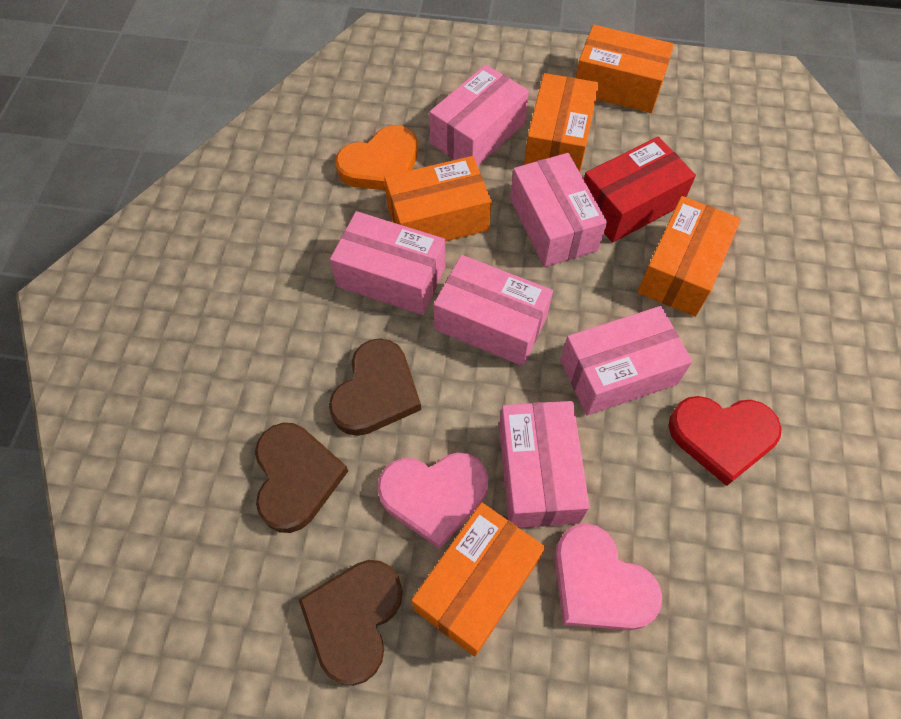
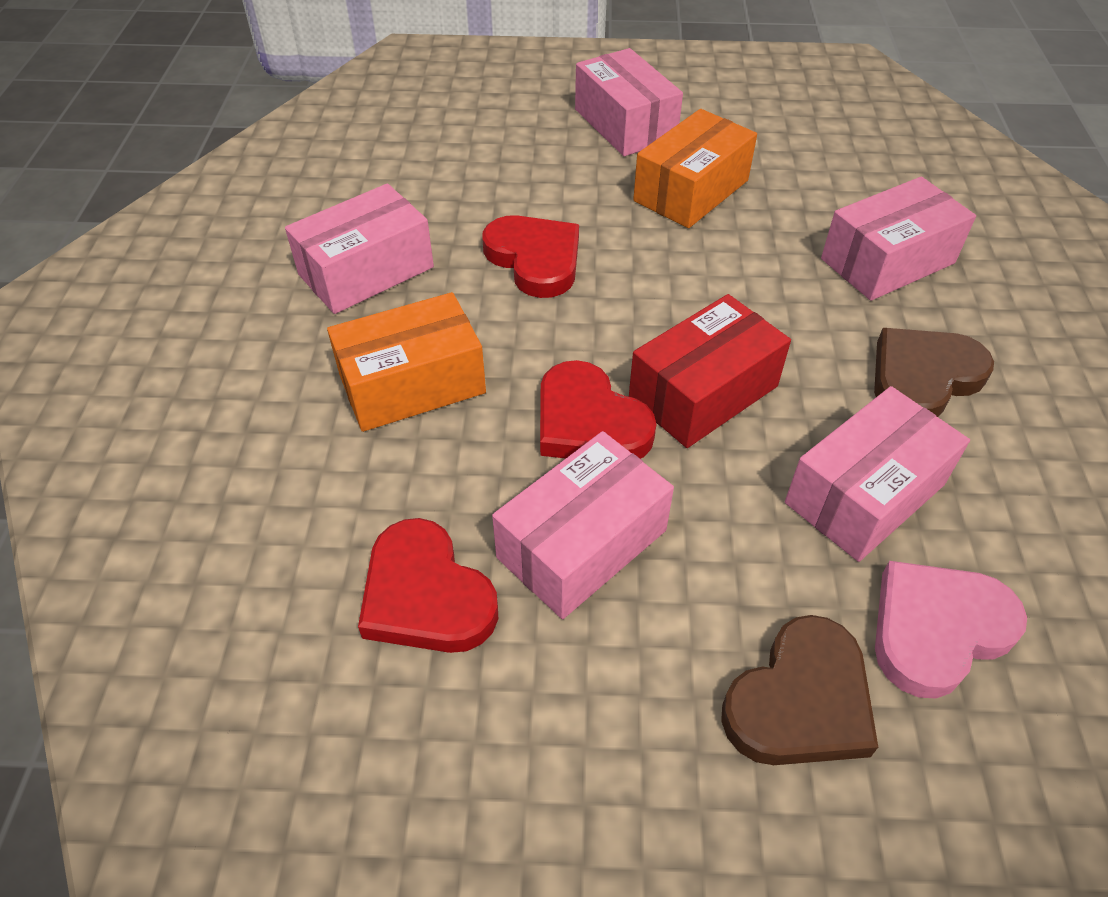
brown heart: 3 -> 2
orange box: 5 -> 2
orange heart: 1 -> 0
pink box: 6 -> 5
pink heart: 2 -> 1
red heart: 1 -> 3

